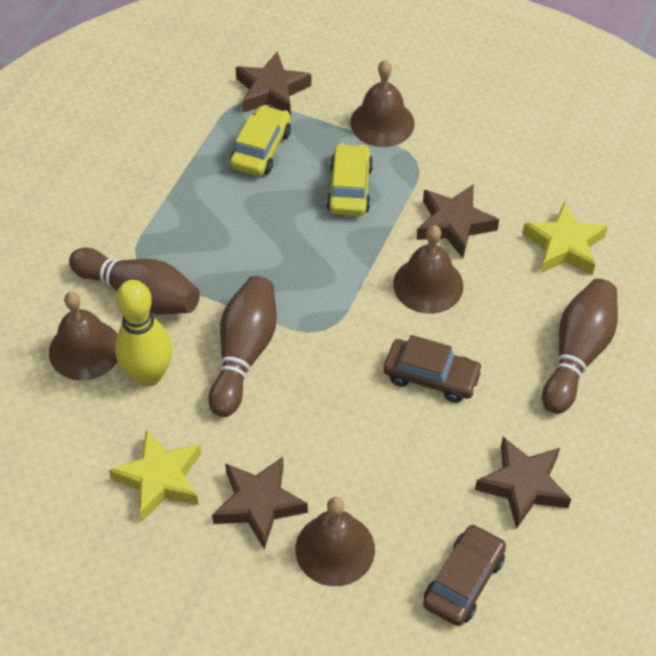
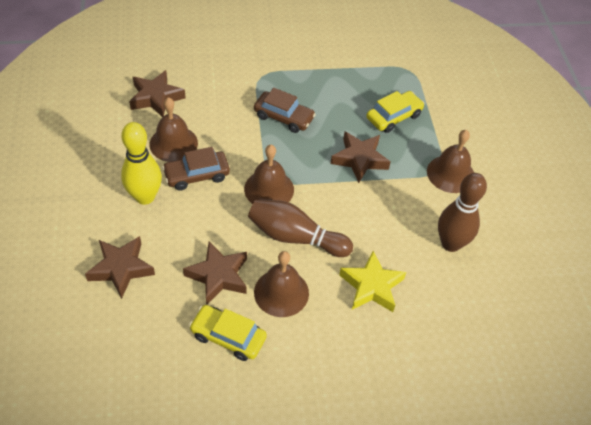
brown bowling pin: 3 -> 2
yellow star: 2 -> 1

